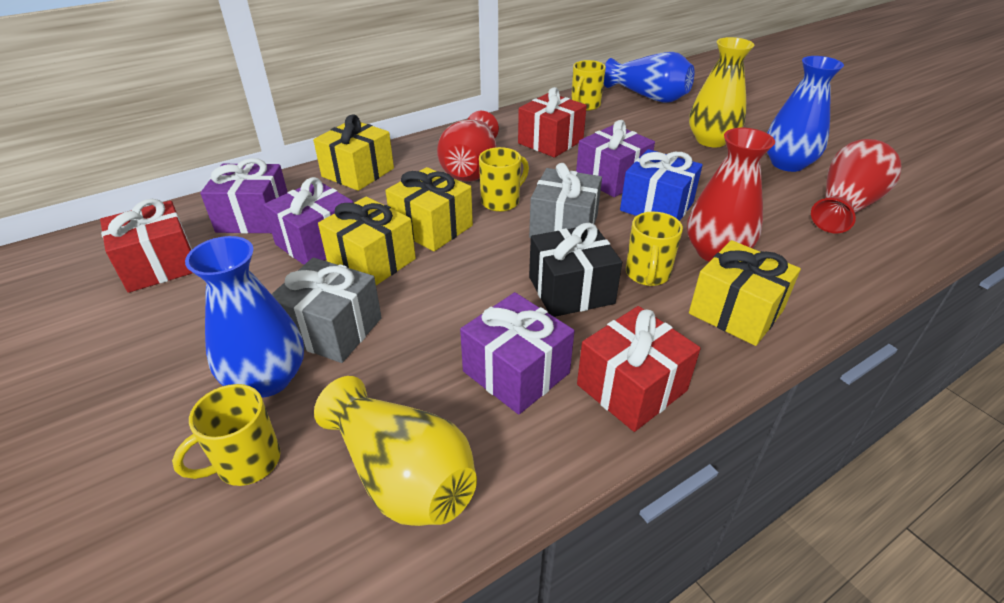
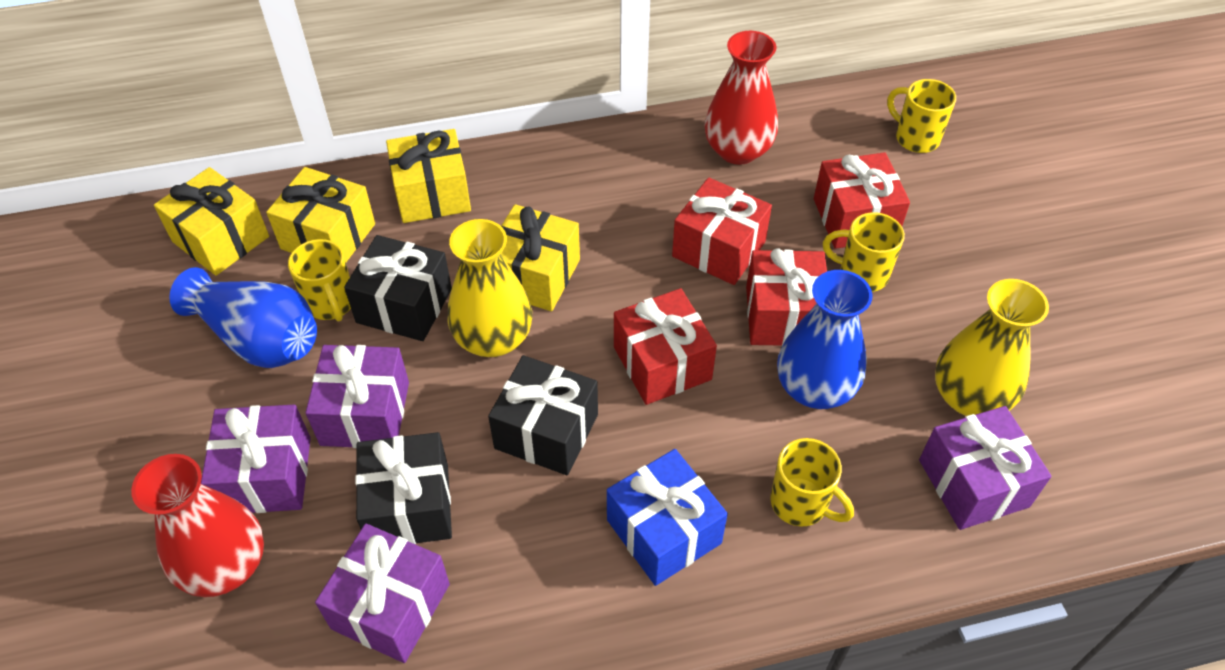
black gift: 1 -> 3
blue vase: 3 -> 2
grey gift: 2 -> 0
red gift: 3 -> 4
red vase: 3 -> 2

